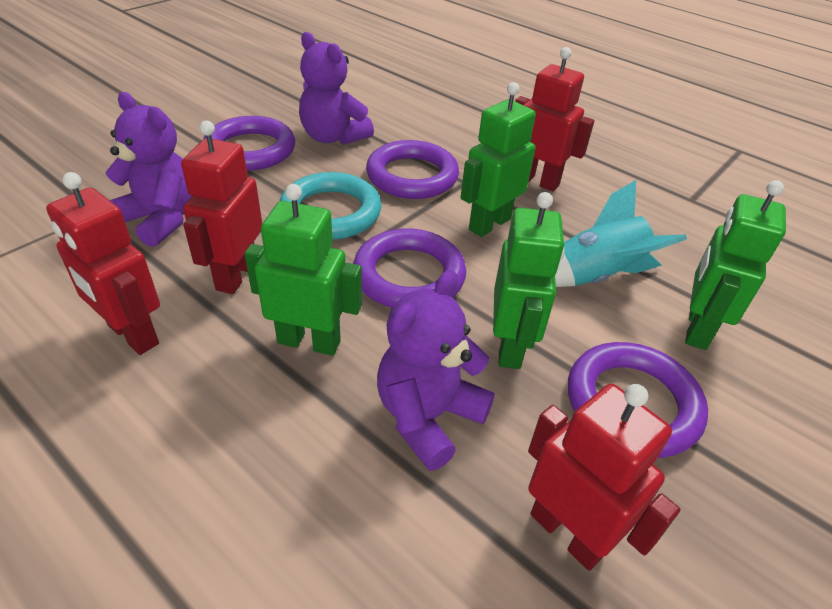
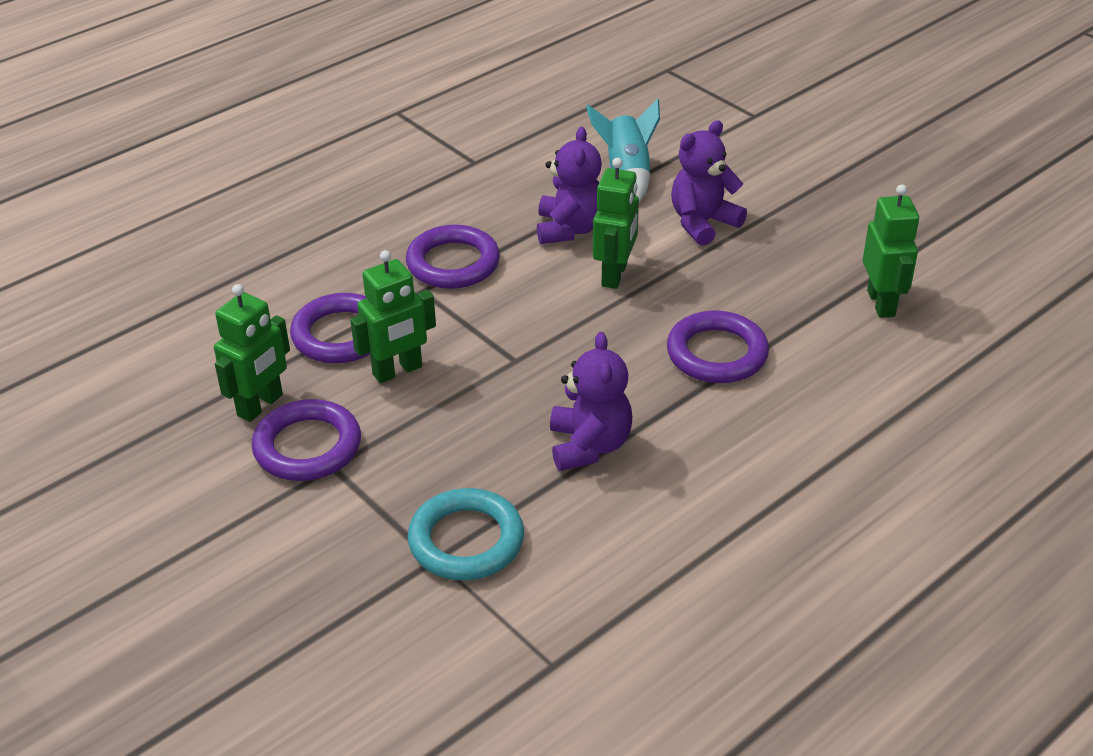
red robot: 4 -> 0

